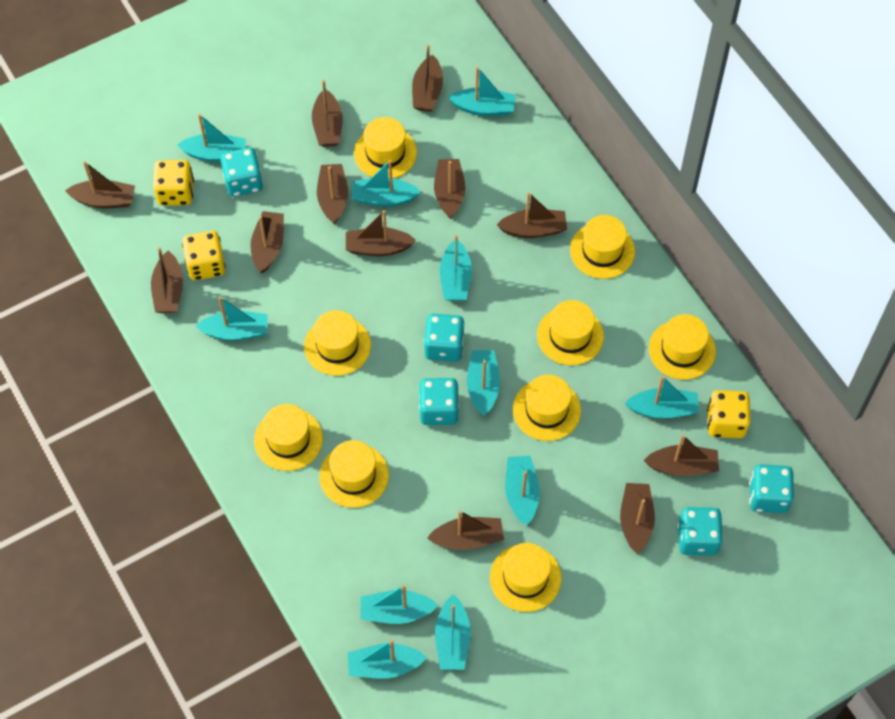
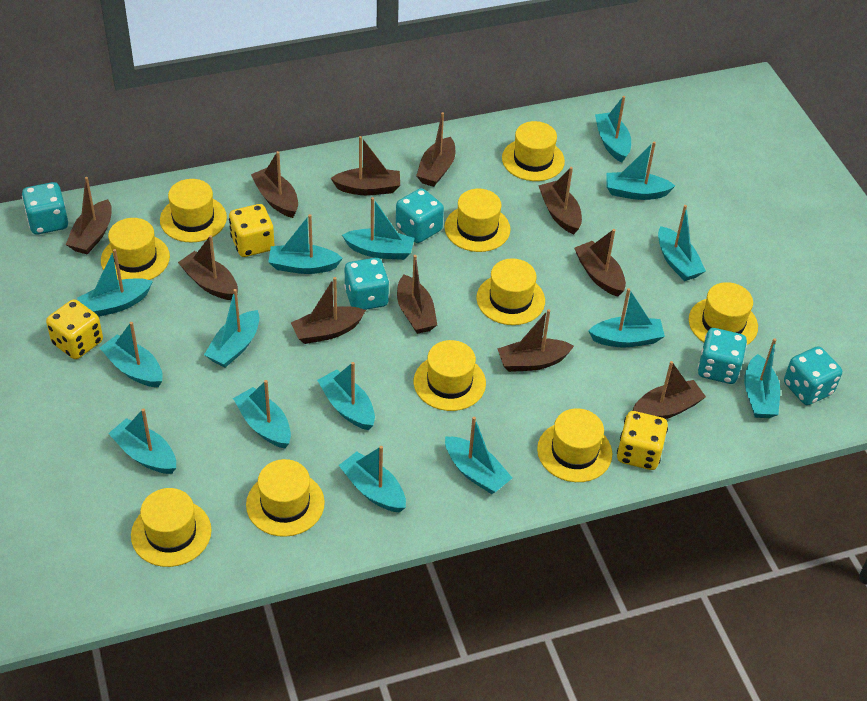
brown boat: 12 -> 11
turquoise boat: 11 -> 15
yellow hat: 9 -> 10

